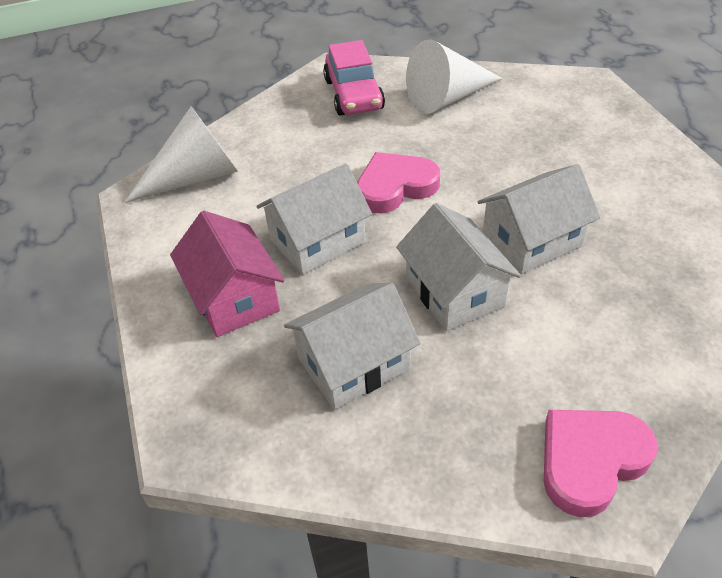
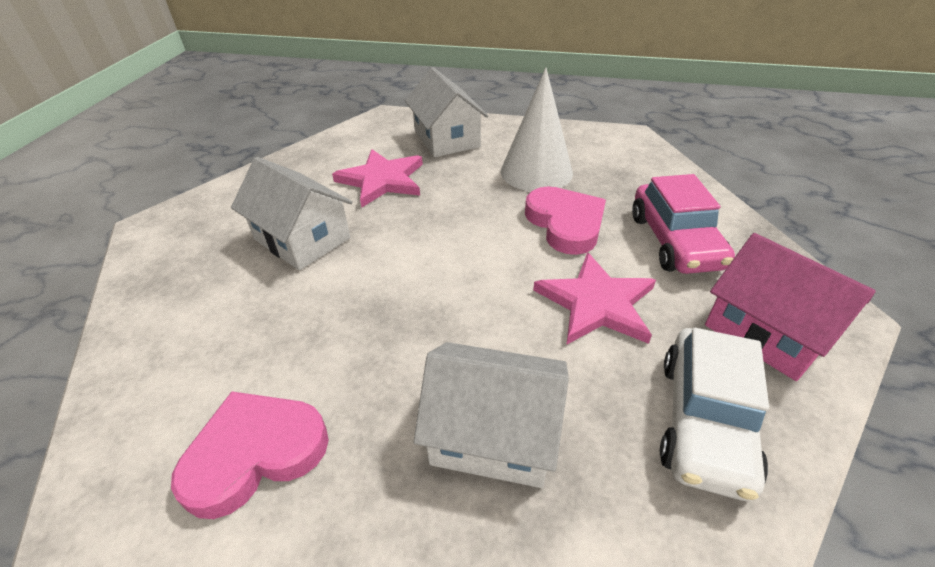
pink star: 0 -> 2
white car: 0 -> 1
white cone: 2 -> 1
white house: 4 -> 3

